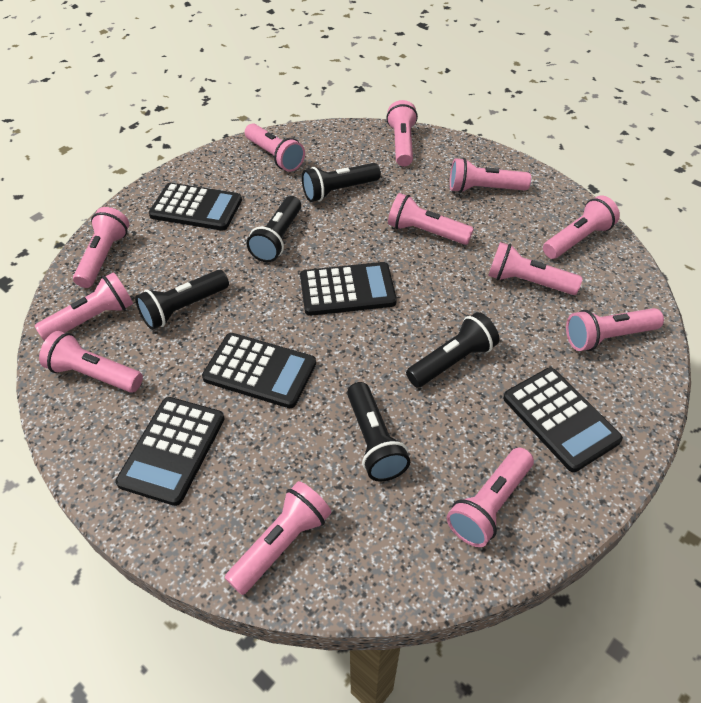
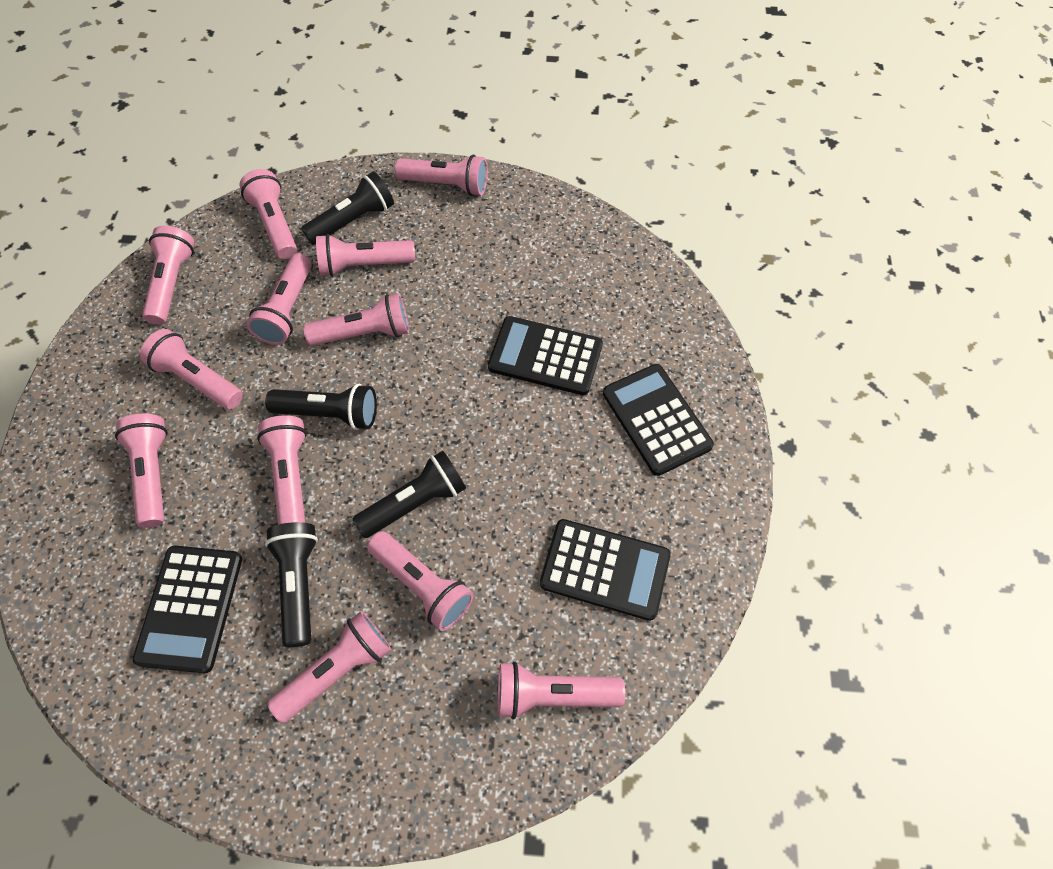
black calculator: 5 -> 4
black flashlight: 5 -> 4

